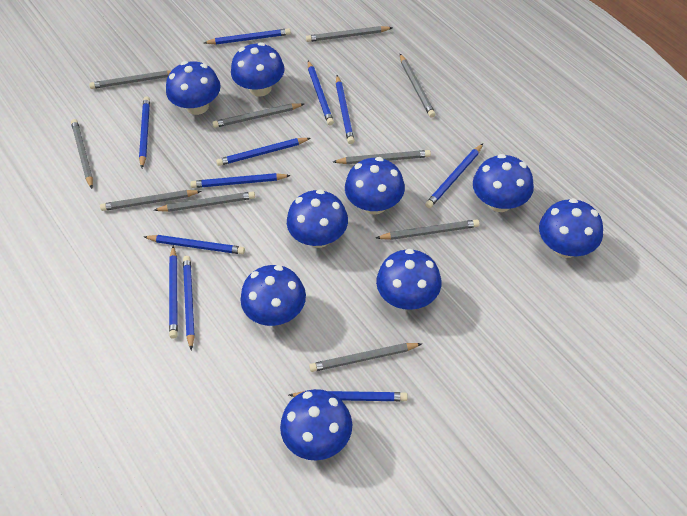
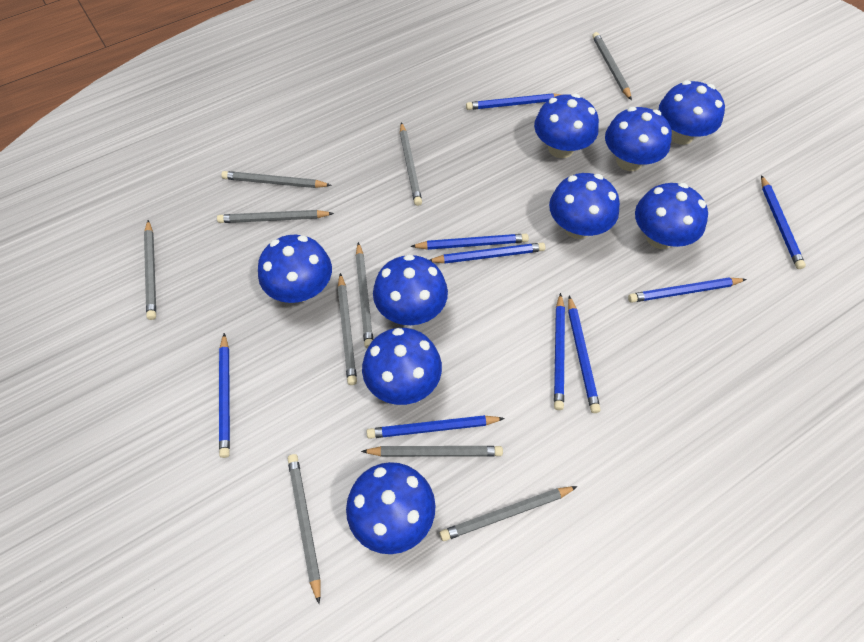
blue pencil: 11 -> 9

